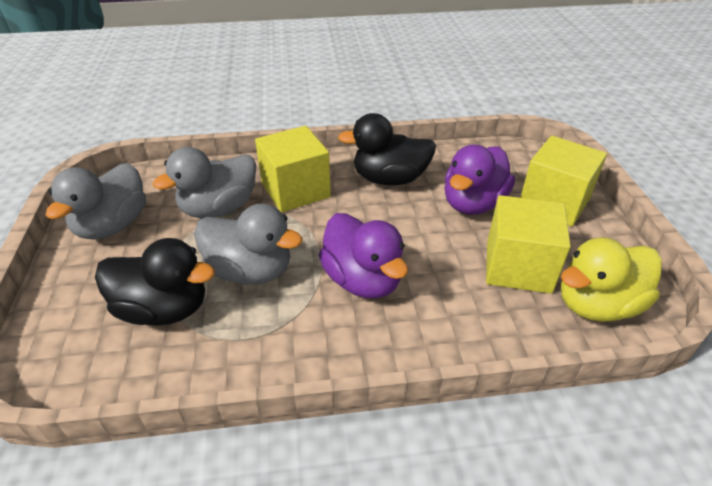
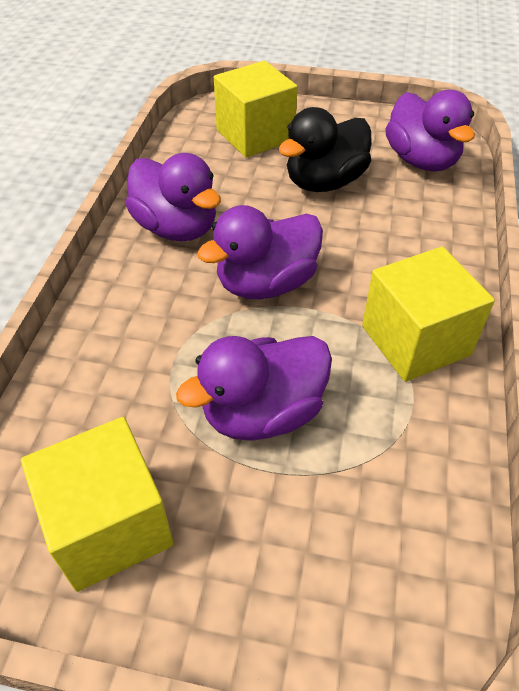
black duck: 2 -> 1
grey duck: 3 -> 0
purple duck: 2 -> 4
yellow duck: 1 -> 0

